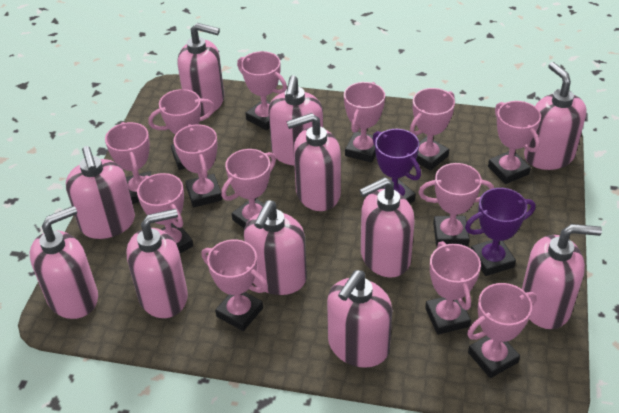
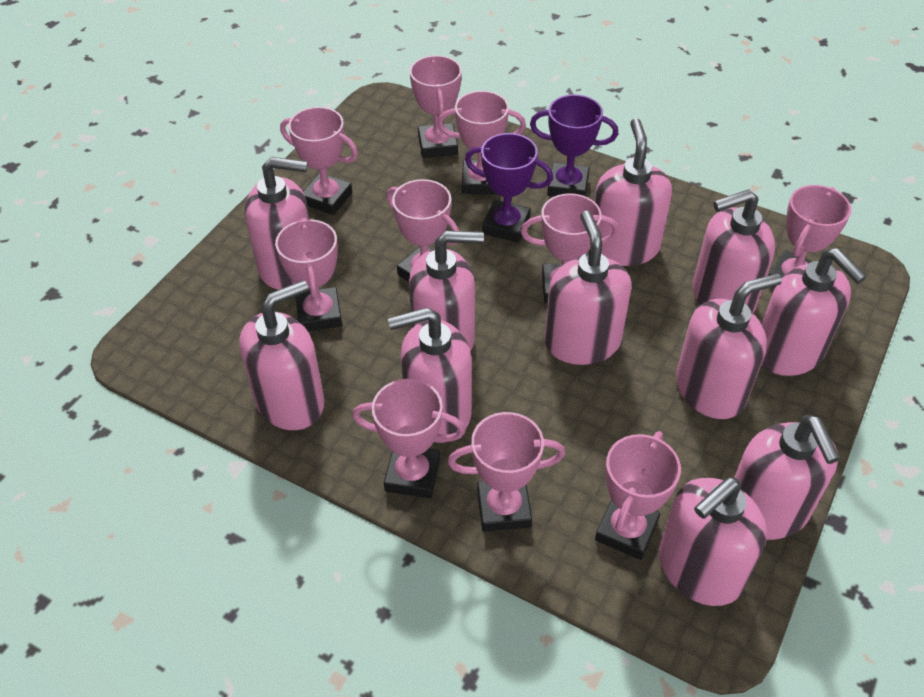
pink trophy: 13 -> 10

